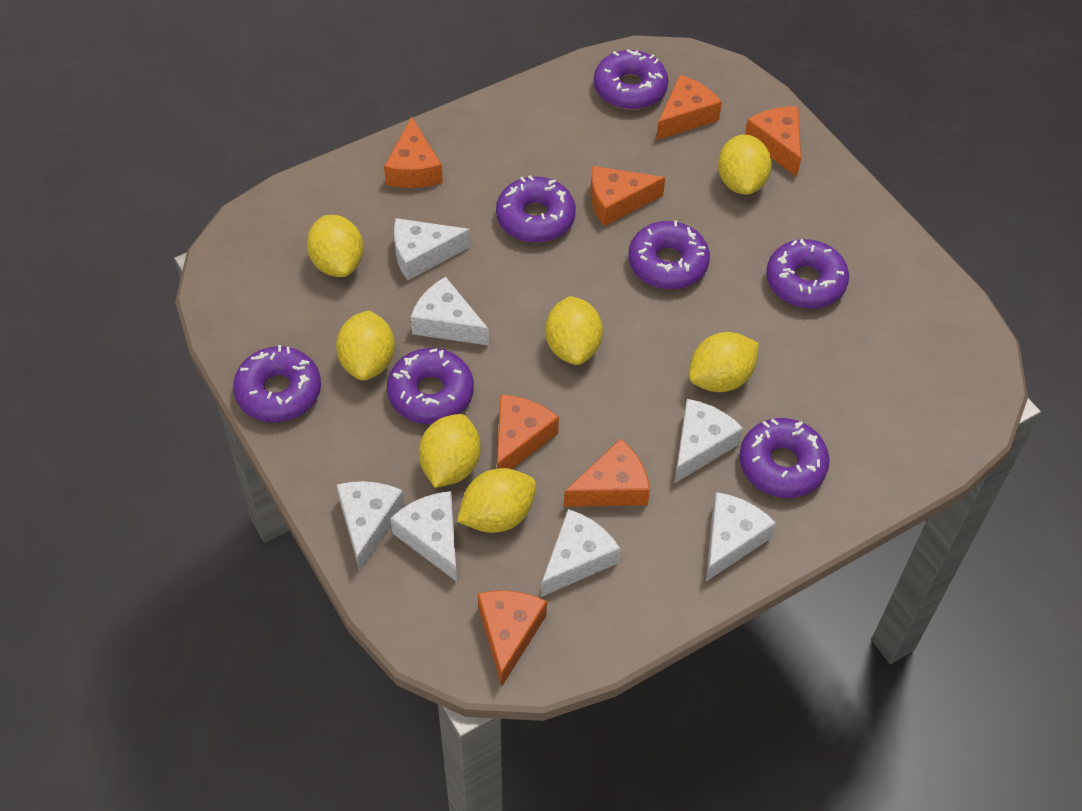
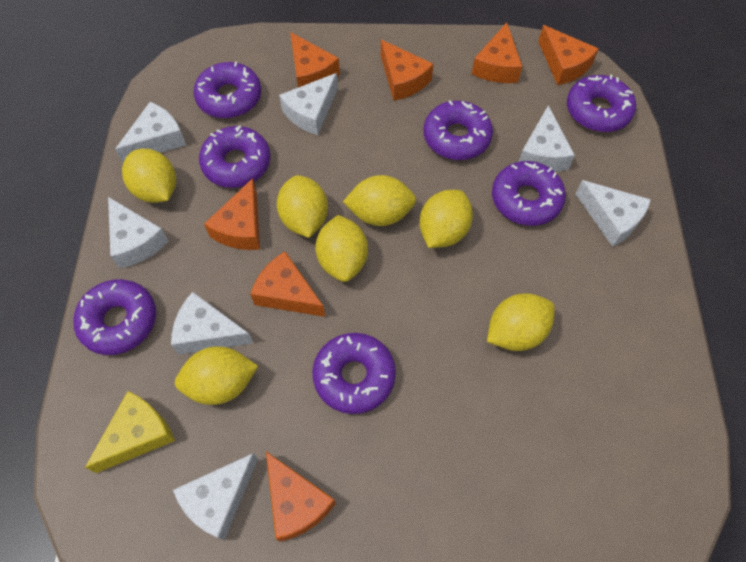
yellow cheese: 0 -> 1

